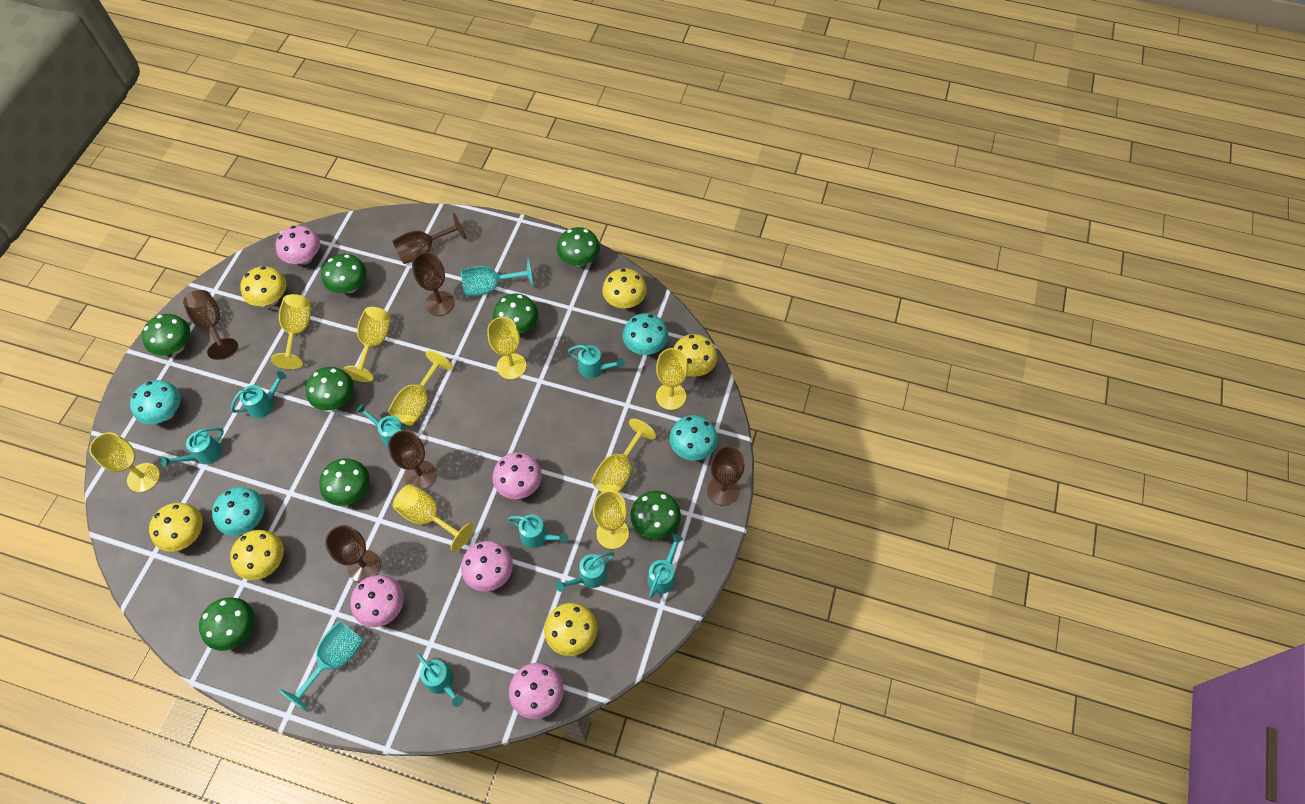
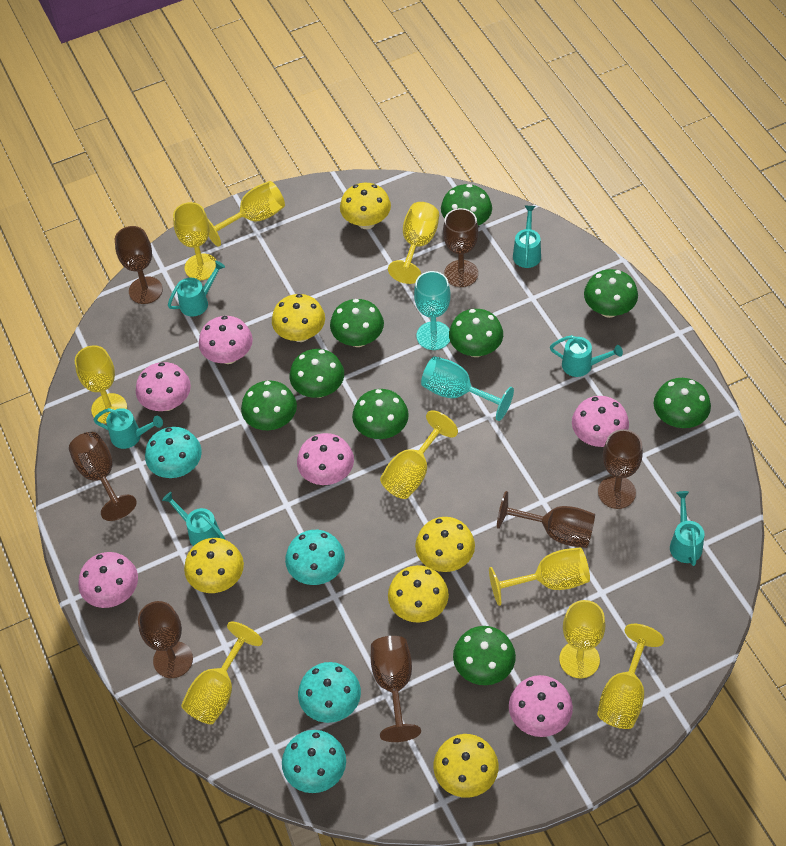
brown goblet: 6 -> 7
green mushroom: 8 -> 9
pink mushroom: 5 -> 6
turquoise watering can: 8 -> 6

